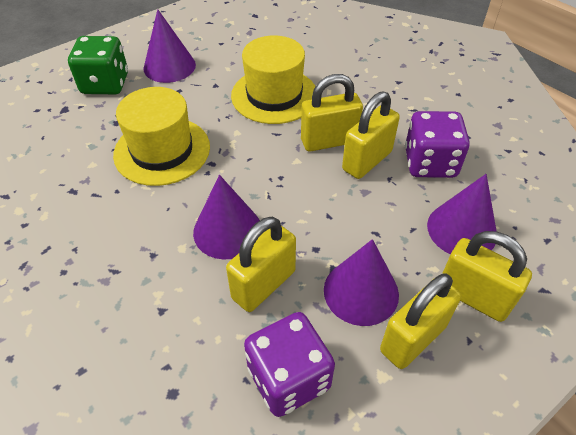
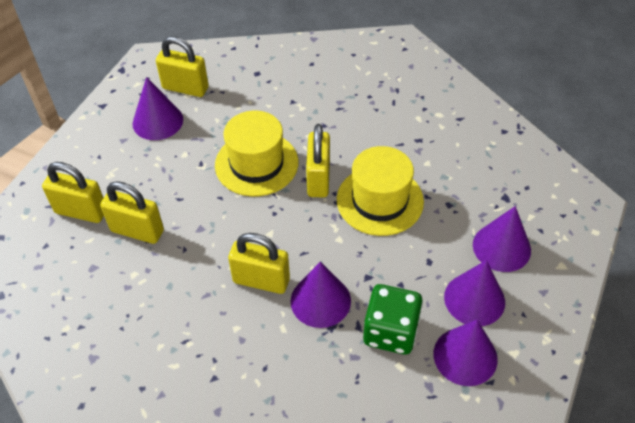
purple cone: 4 -> 5
purple dice: 2 -> 0

